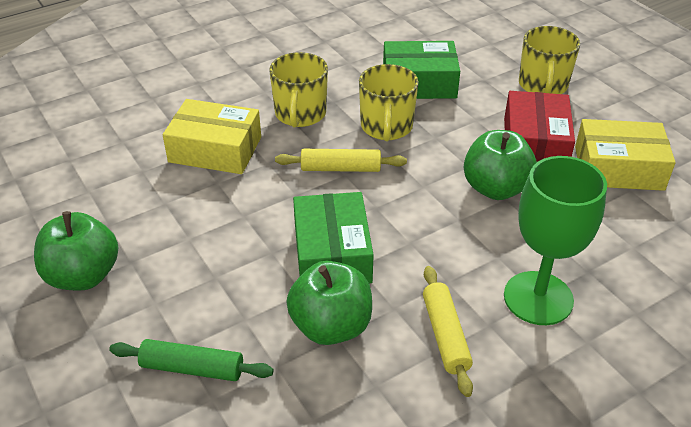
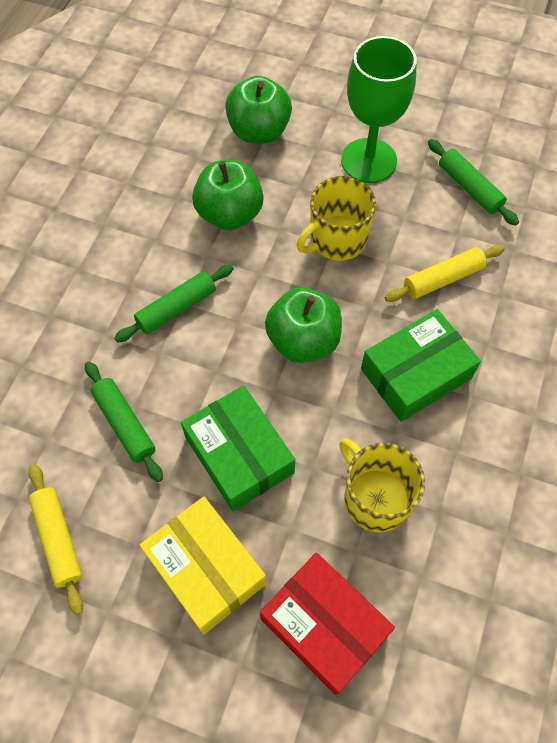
green rolling pin: 1 -> 3
yellow box: 2 -> 1
yellow mug: 3 -> 2

